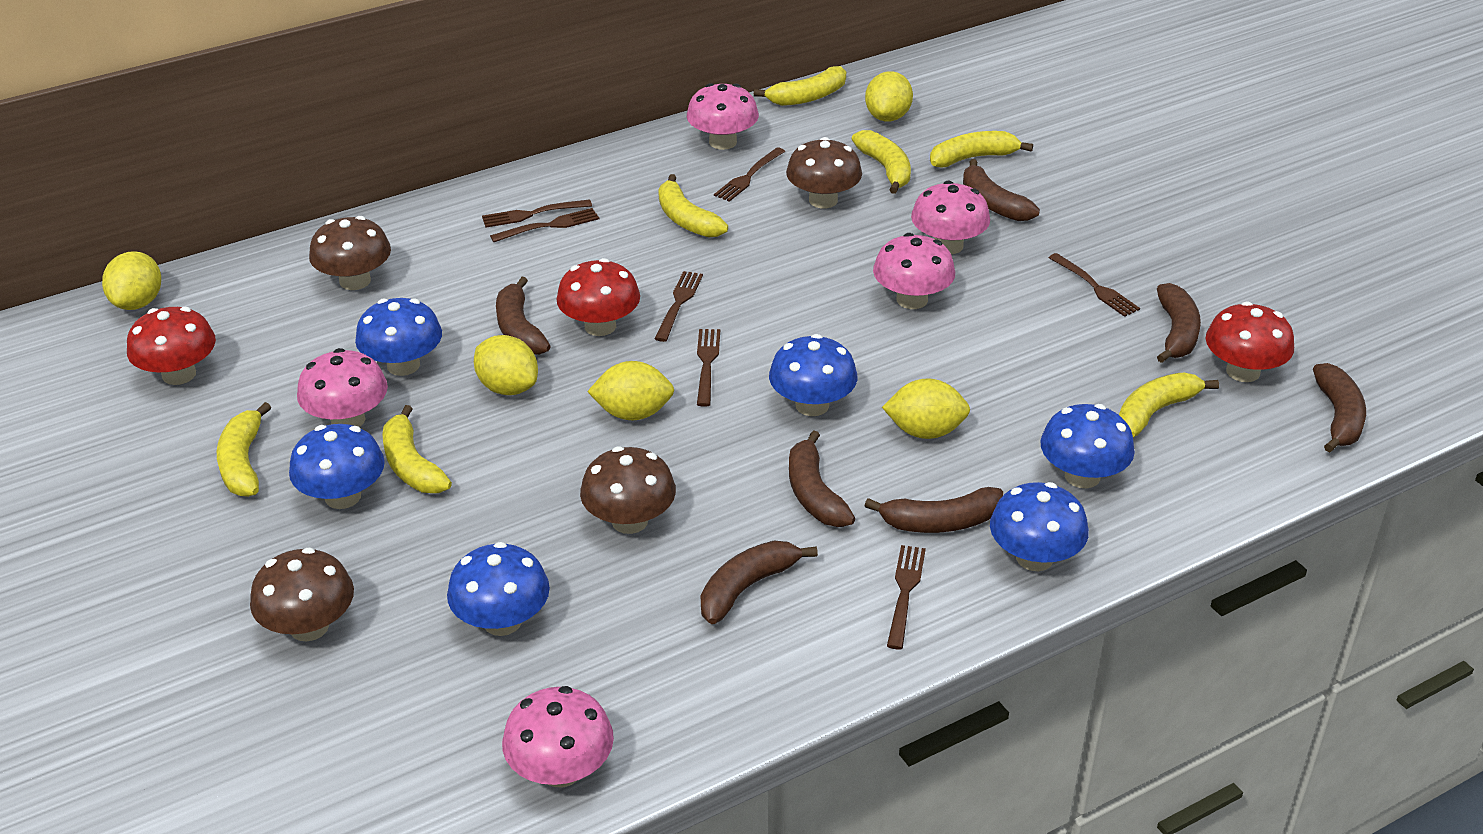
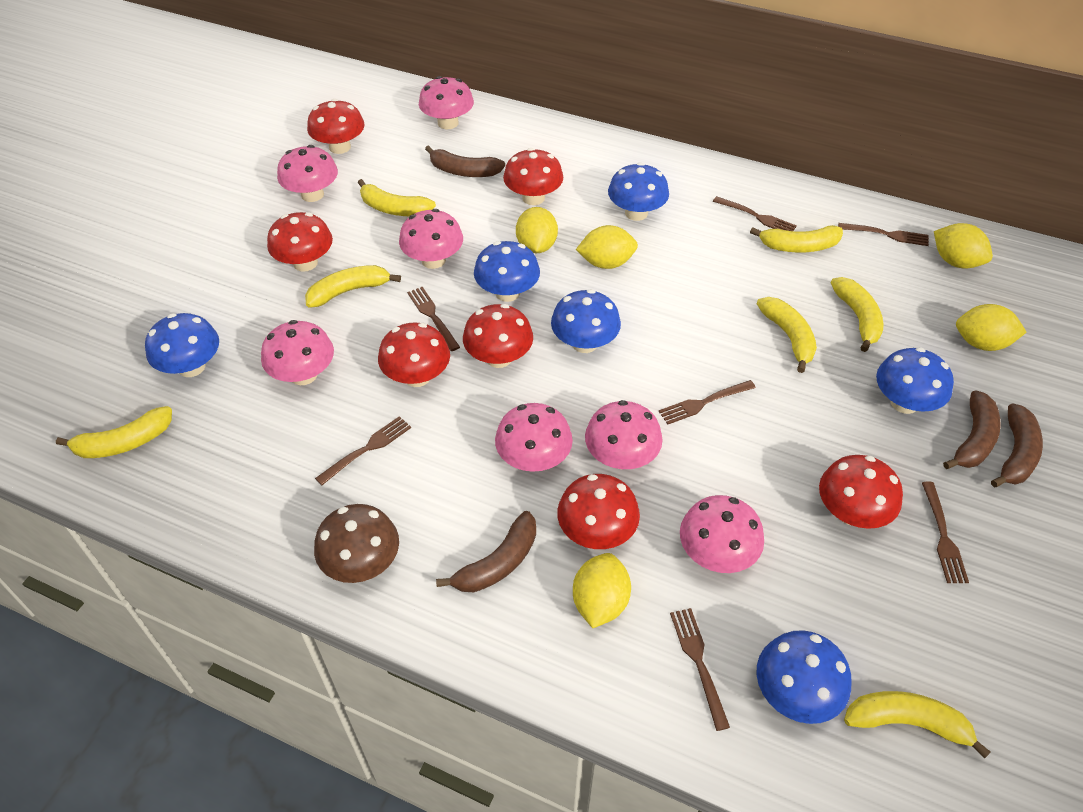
brown banana: 7 -> 4
brown mushroom: 4 -> 1
pink mushroom: 5 -> 7
red mushroom: 3 -> 7

